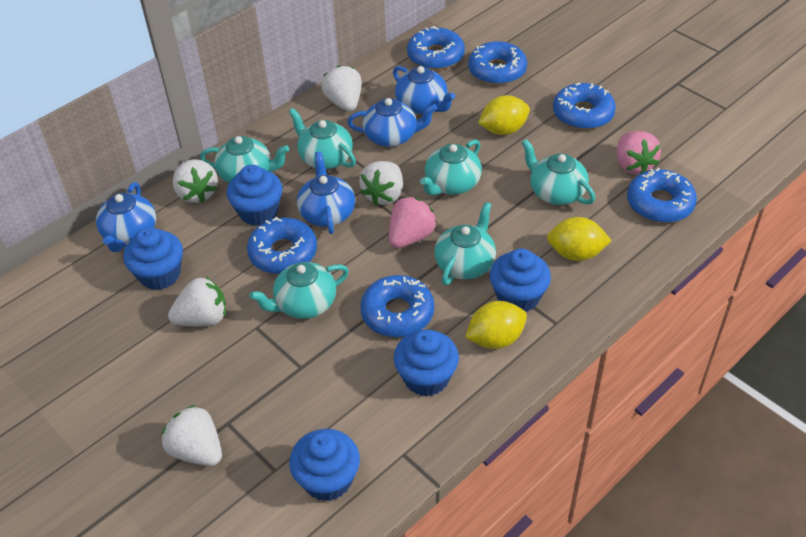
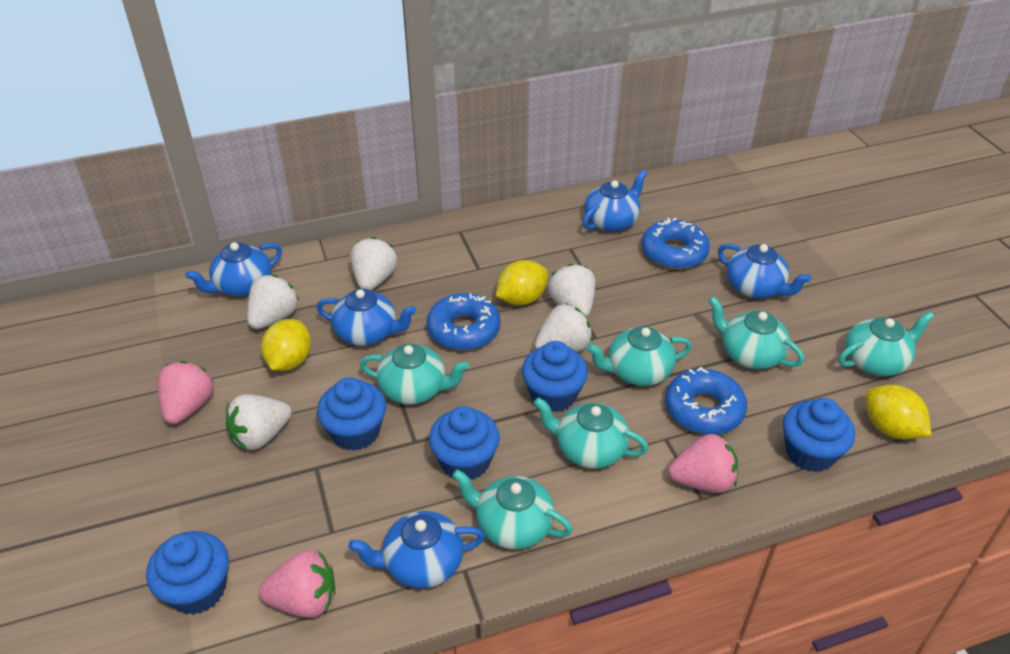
blue donut: 6 -> 3
blue teapot: 4 -> 5
pink strawberry: 2 -> 3

